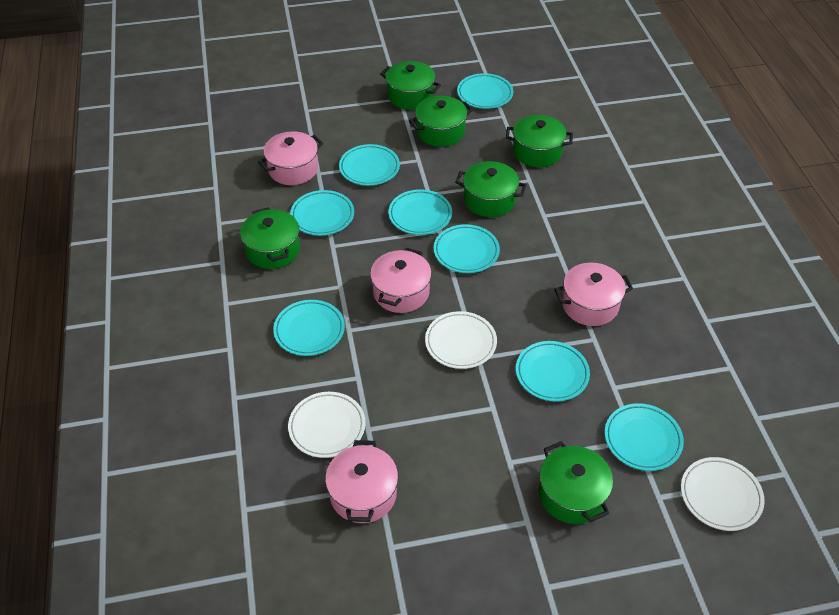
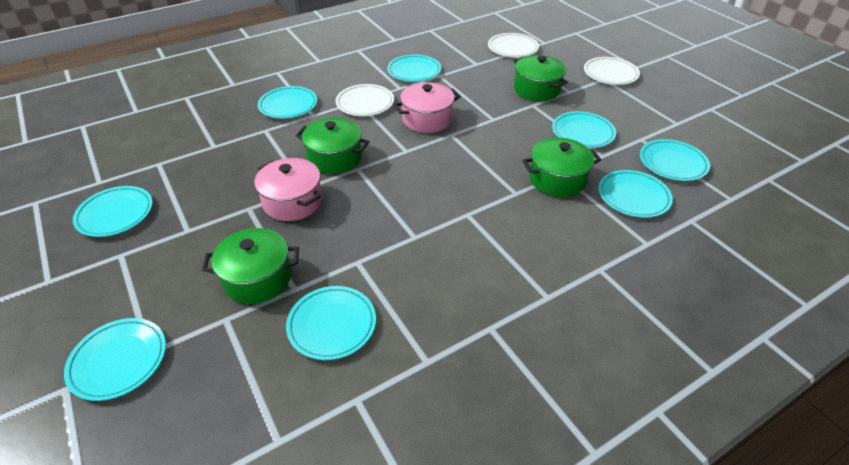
green pot: 6 -> 4
pink pot: 4 -> 2

